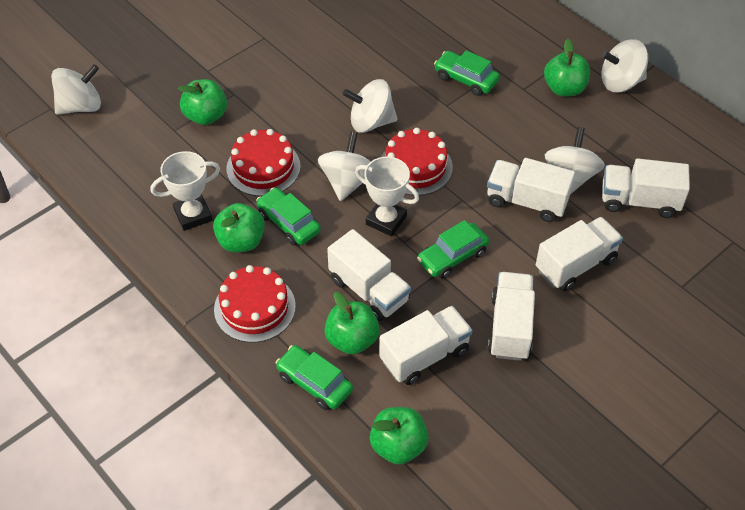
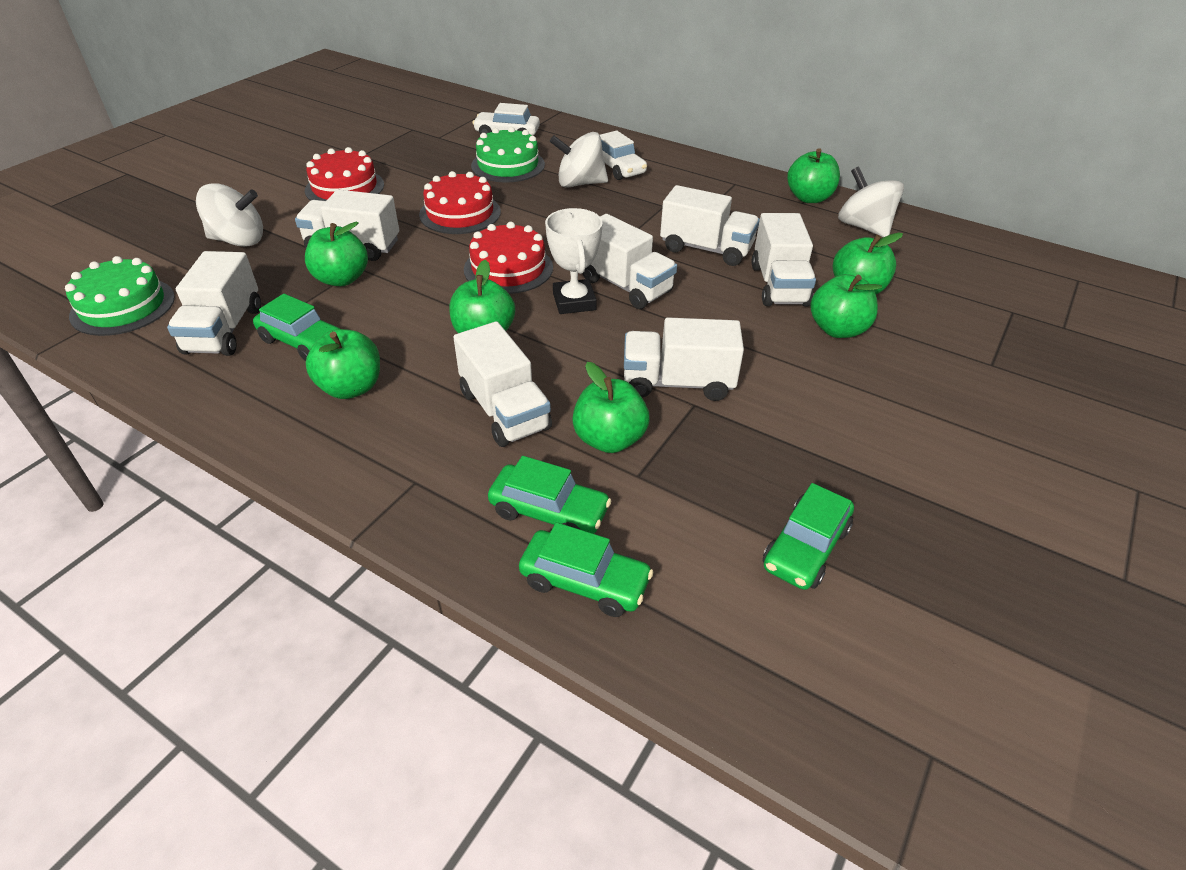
green apple: 5 -> 7
green cake: 0 -> 2
white car: 0 -> 2
white spinning top: 5 -> 3
white trophy: 2 -> 1
white truck: 6 -> 7

